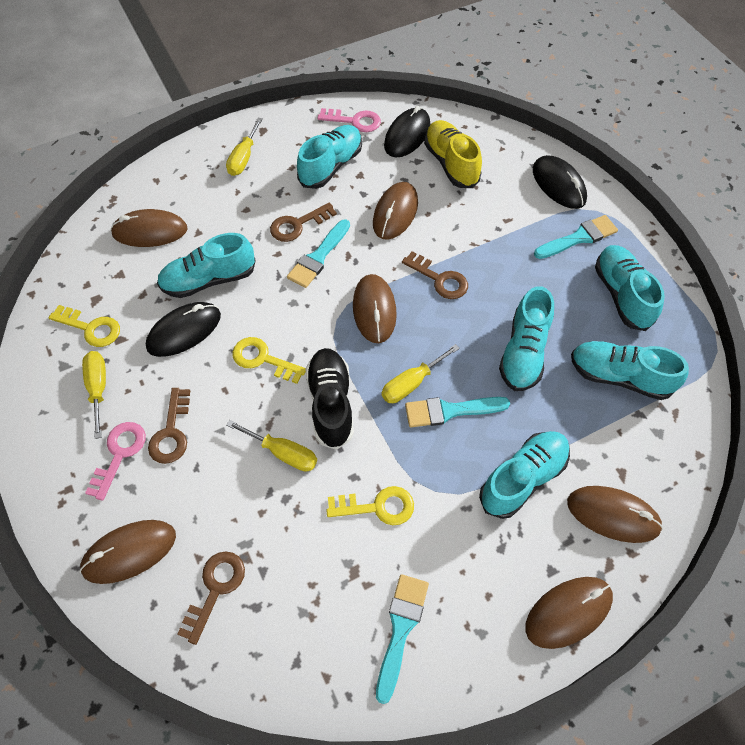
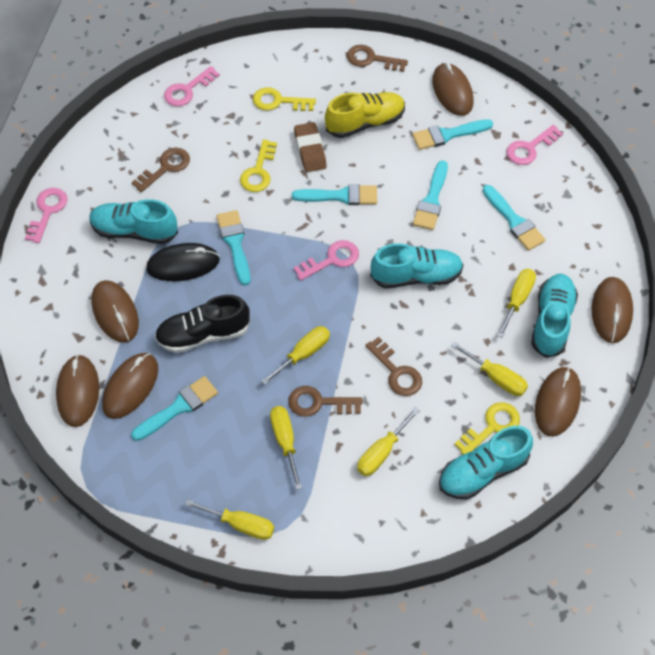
black mouse: 3 -> 1
brown eraser: 0 -> 1
pink key: 2 -> 4
turquoise brush: 4 -> 6
turquoise shoe: 6 -> 4
yellow screwdriver: 4 -> 6

